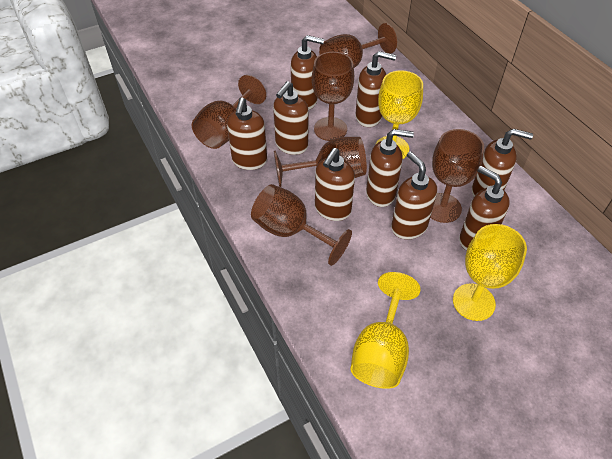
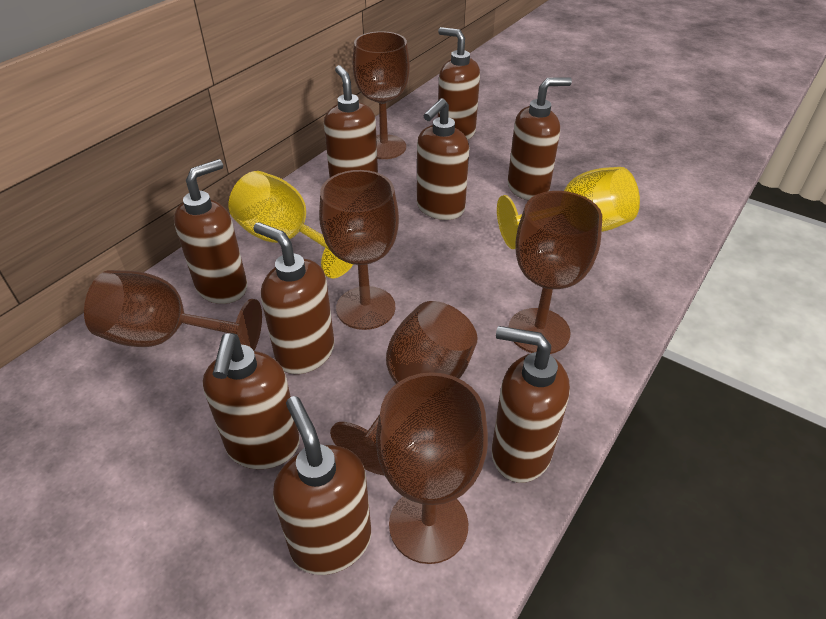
yellow goblet: 3 -> 2

